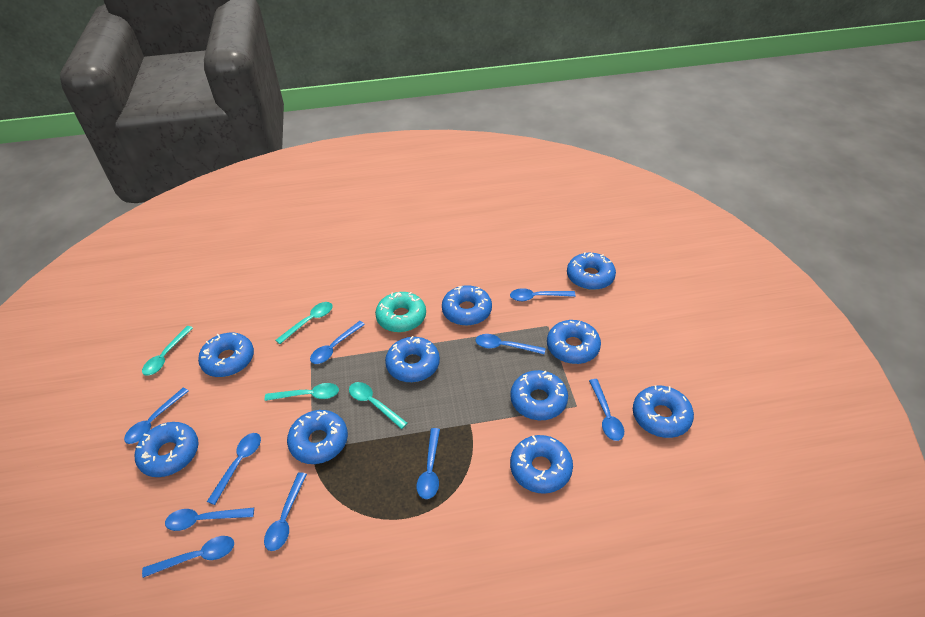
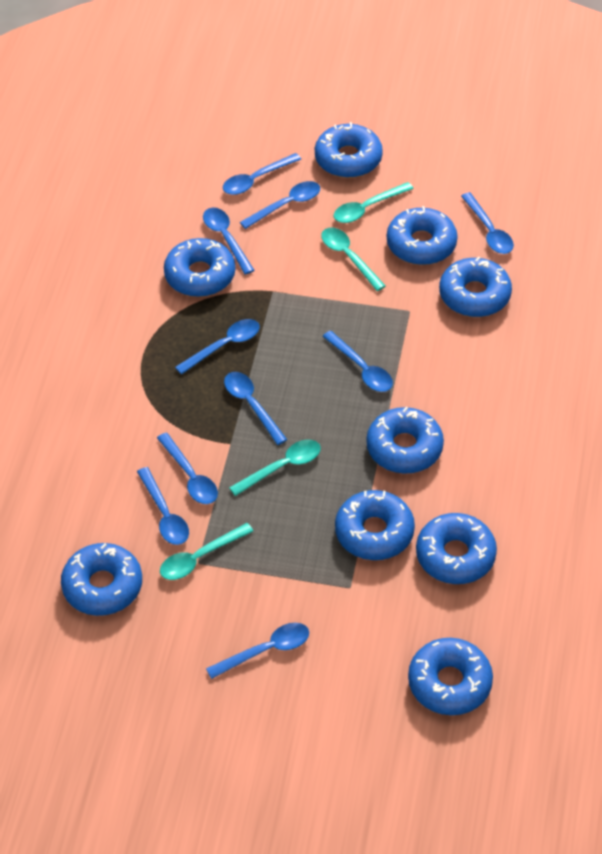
blue donut: 10 -> 9
turquoise donut: 1 -> 0

